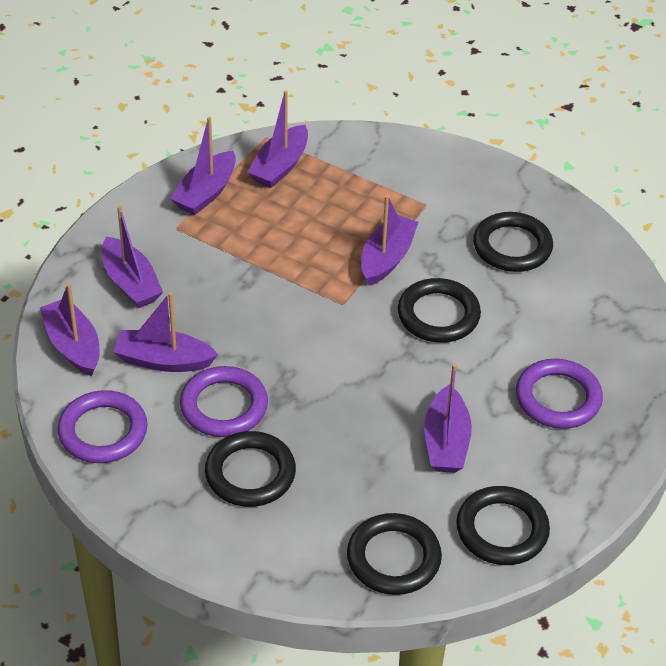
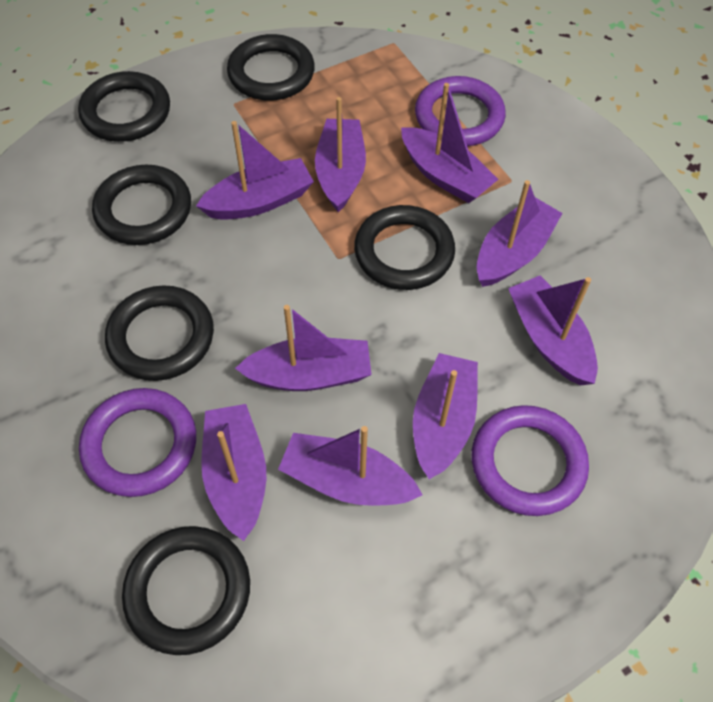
black ring: 5 -> 6
purple boat: 7 -> 9

